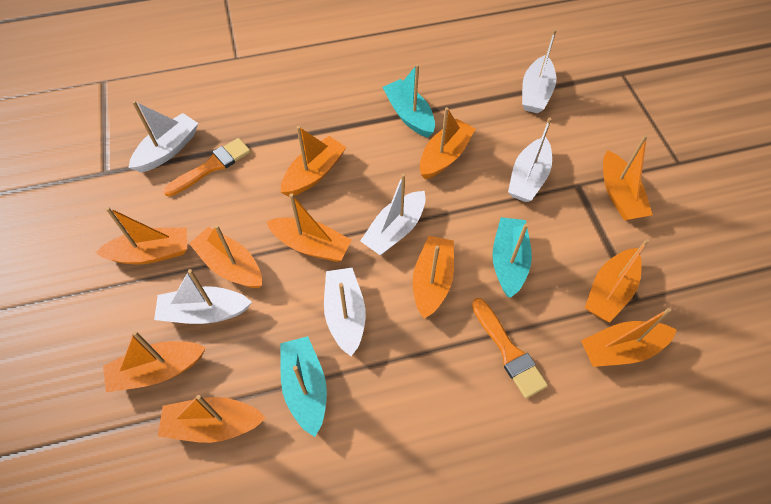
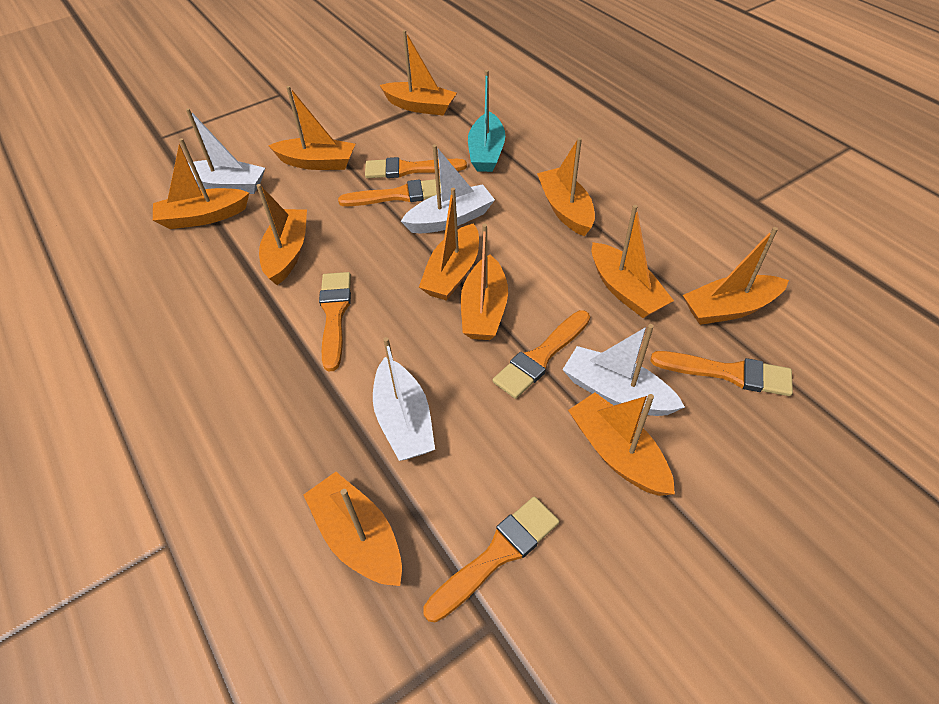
orange brush: 2 -> 6
turquoise boat: 3 -> 1
white boat: 6 -> 4

